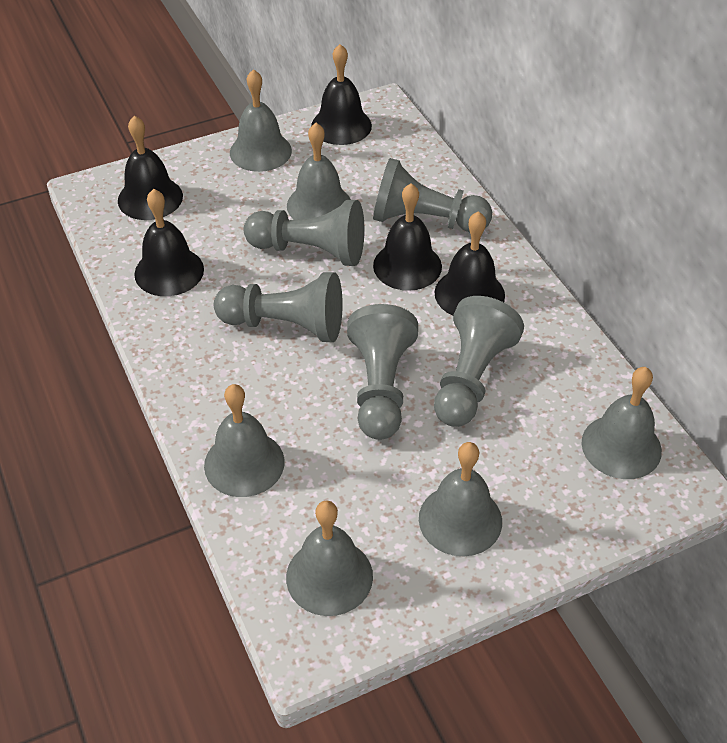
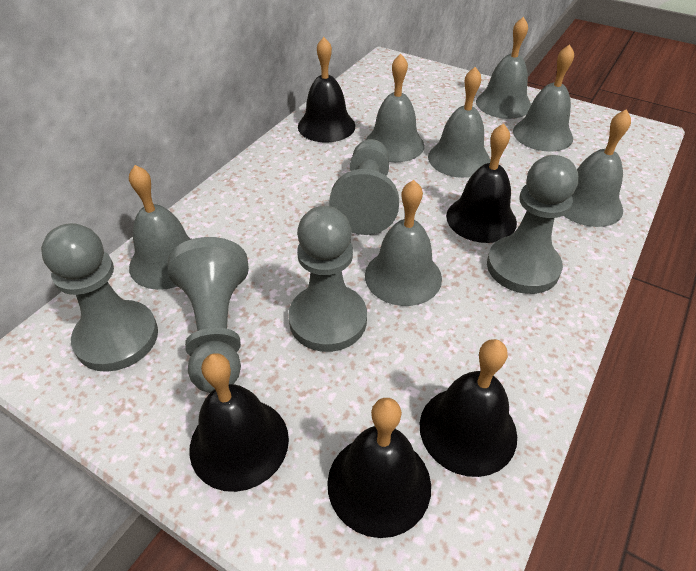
grey bell: 6 -> 7

